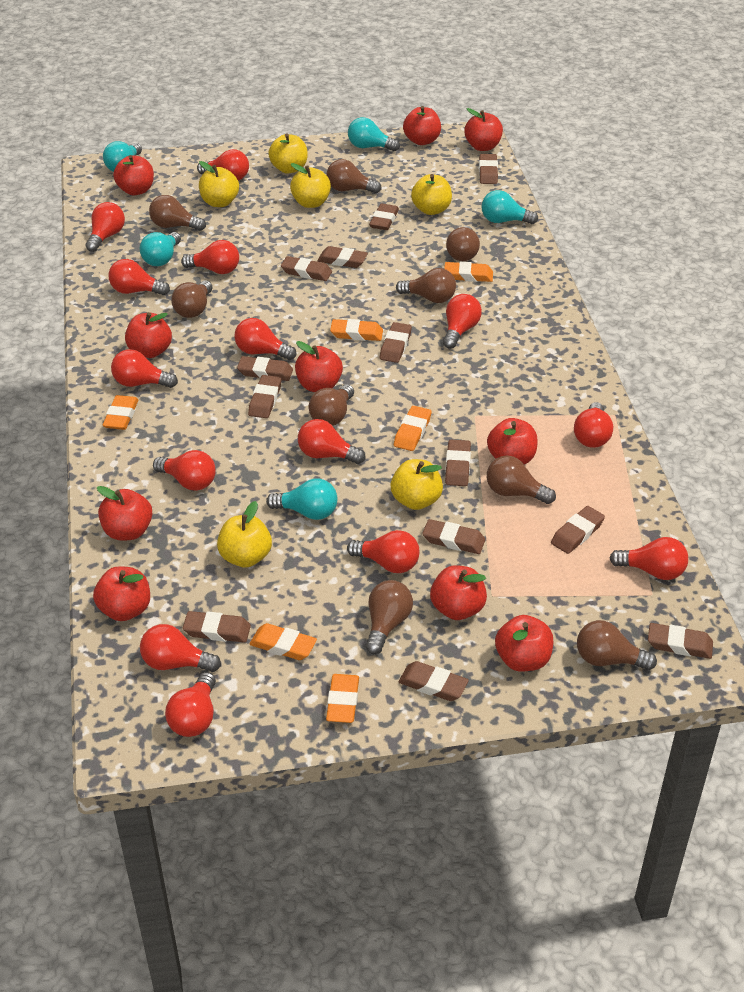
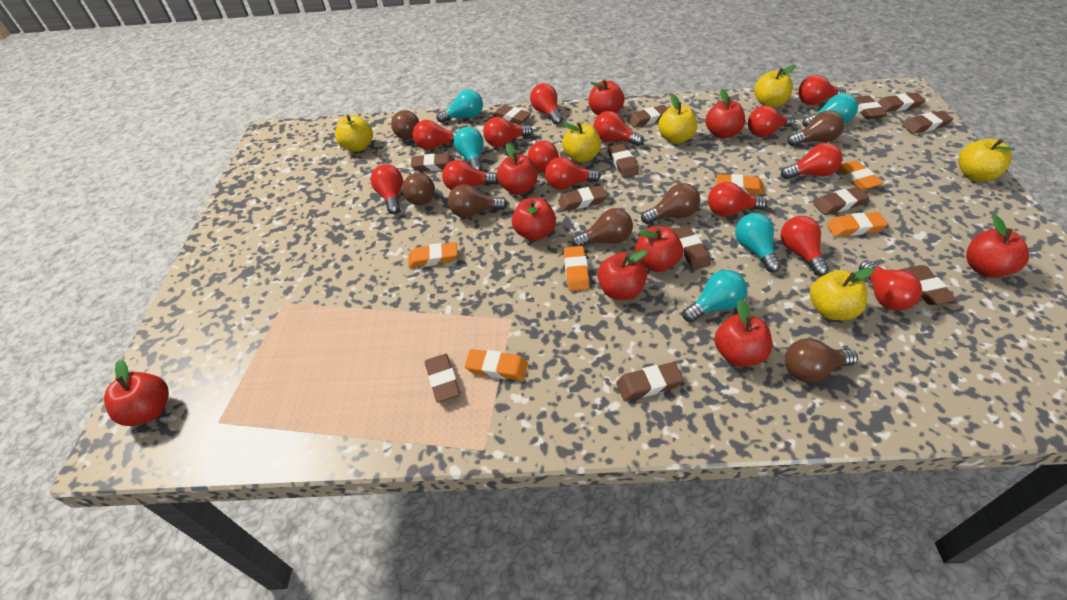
brown light bulb: 9 -> 7
red apple: 10 -> 9

